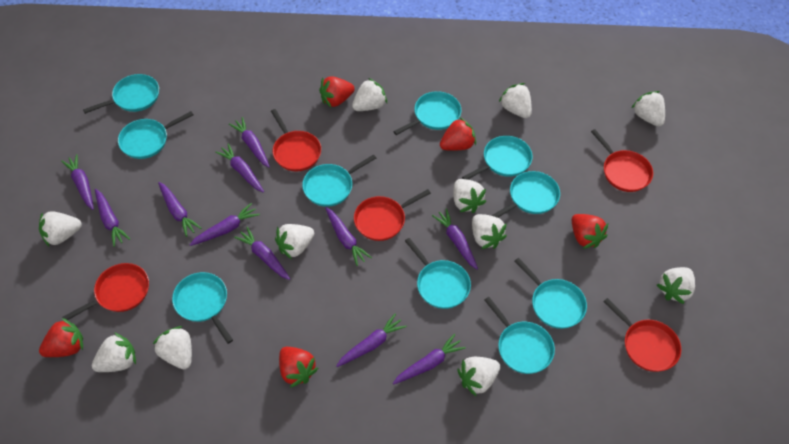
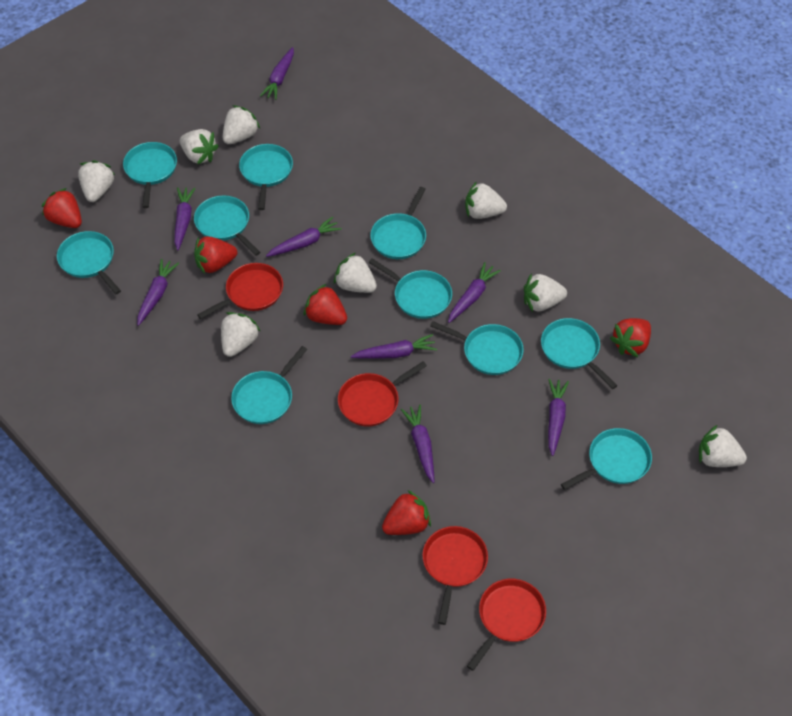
purple carrot: 11 -> 8
red pan: 5 -> 4
white strawberry: 11 -> 8

